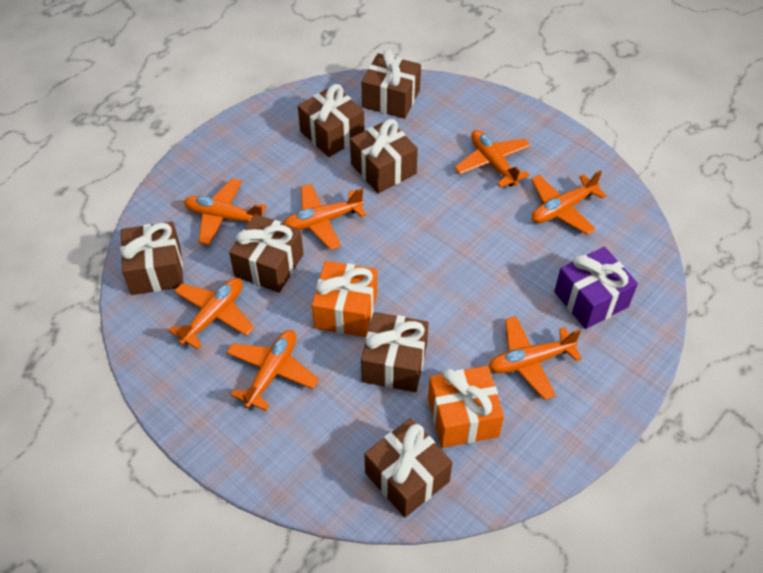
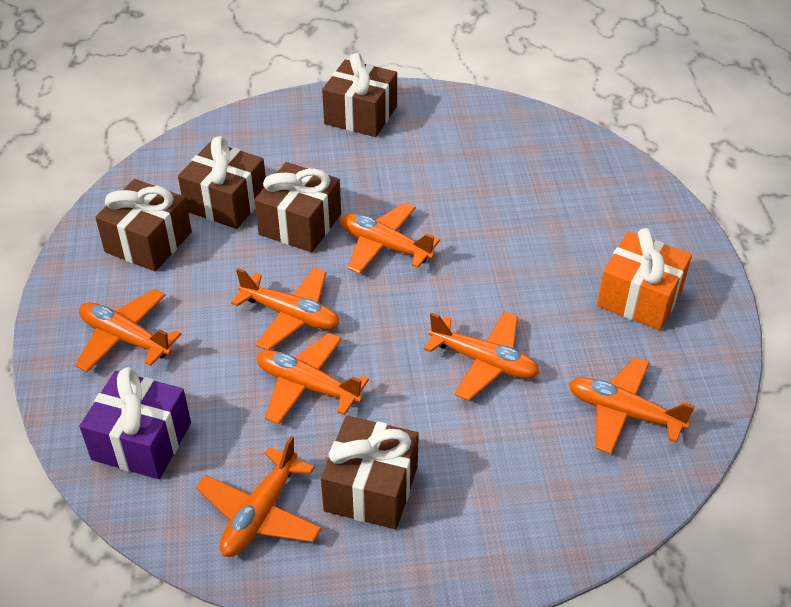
brown gift: 7 -> 5
orange gift: 2 -> 1

